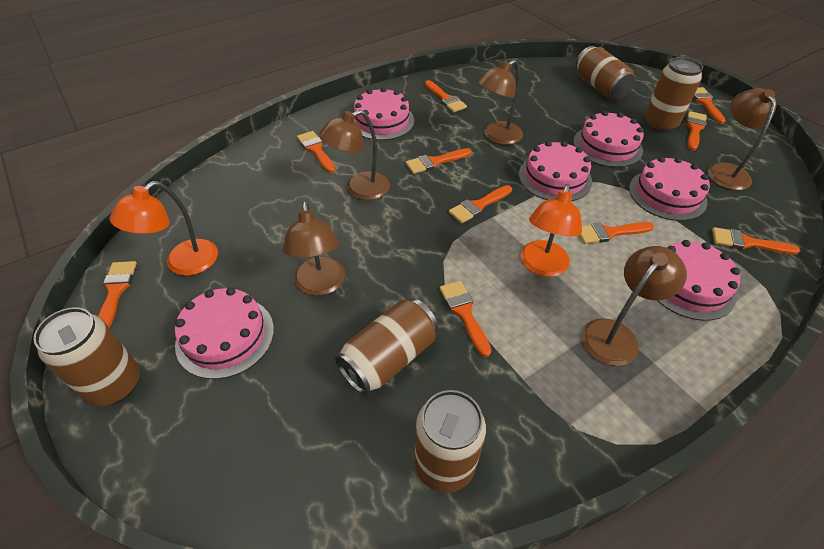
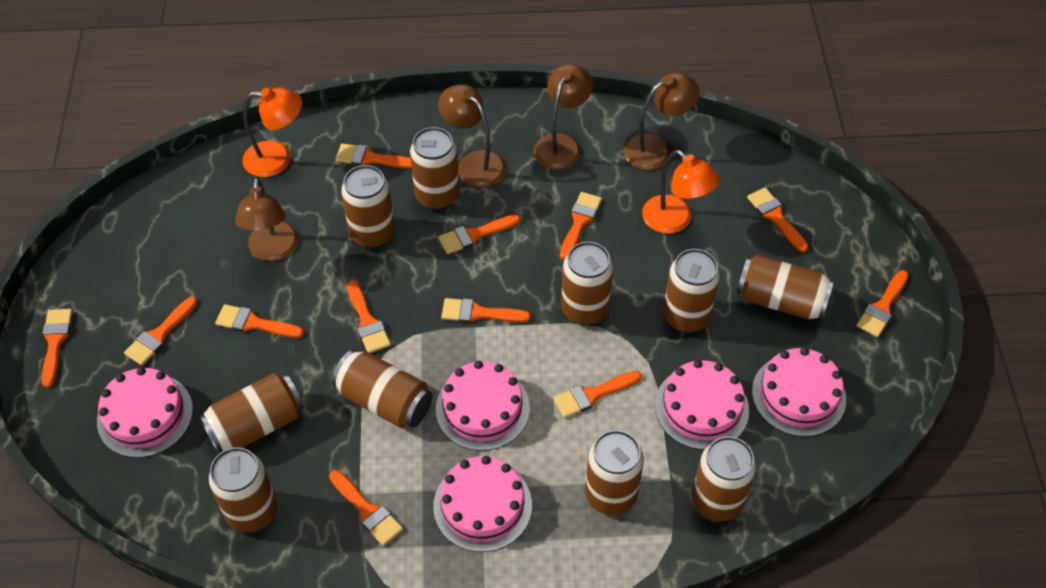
brown can: 5 -> 10
brown lamp: 5 -> 4
orange brush: 10 -> 12
pink cake: 6 -> 5

